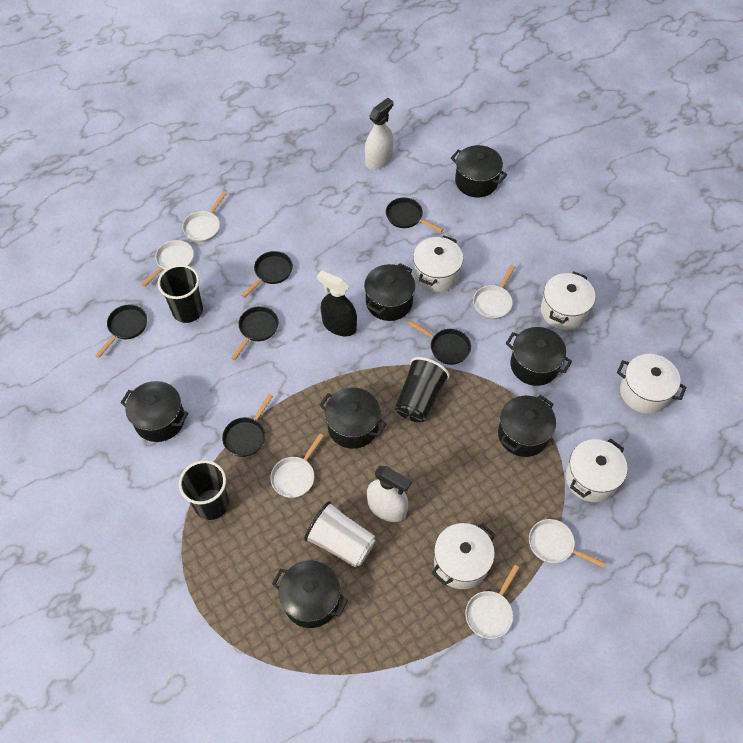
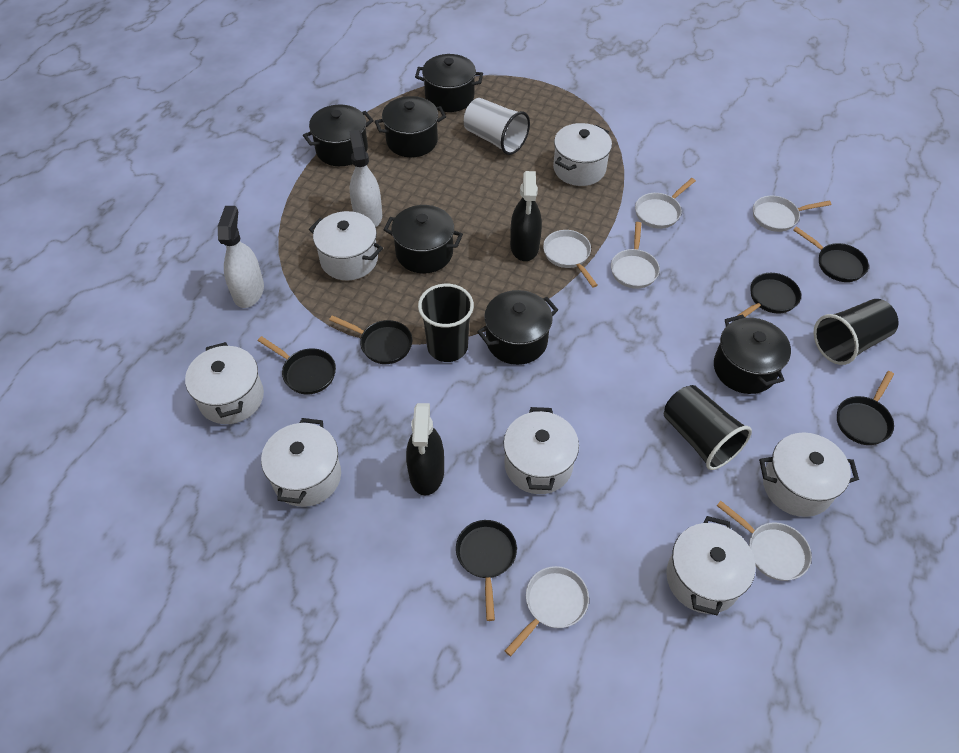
black pot: 7 -> 6
black spray bottle: 1 -> 2
white pot: 5 -> 7

